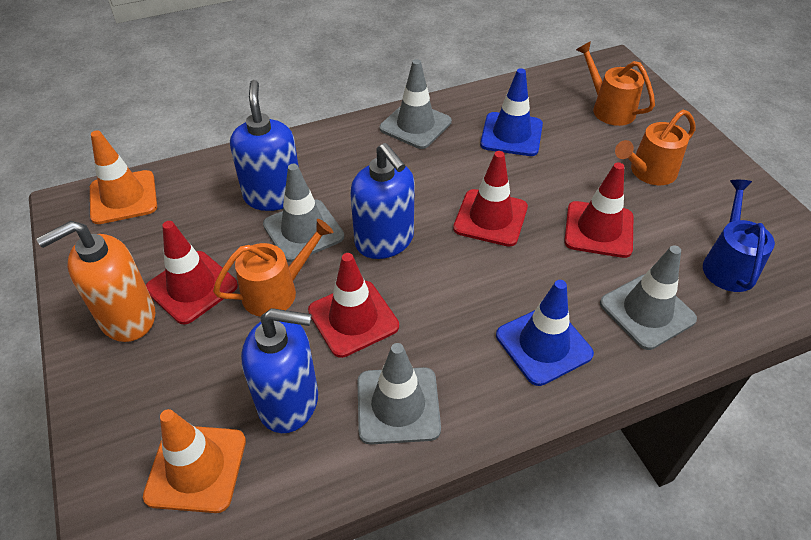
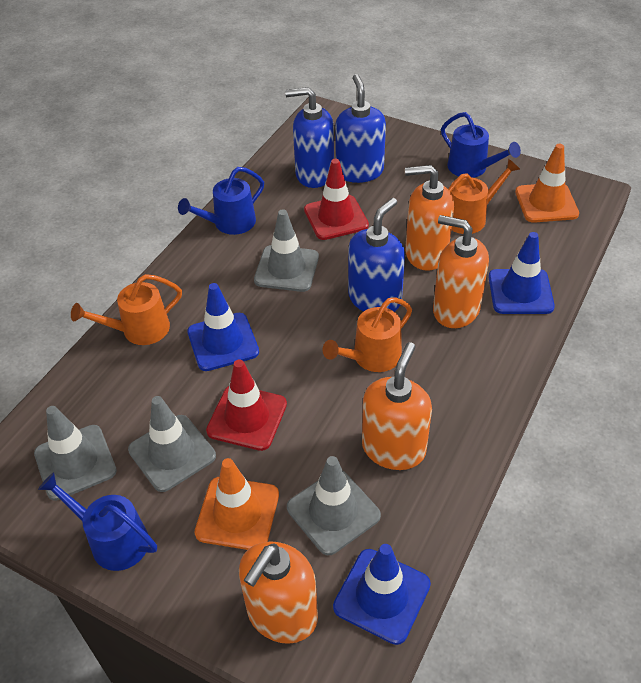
blue traffic cone: 2 -> 3
blue watering can: 1 -> 3
orange soap dispenser: 1 -> 4
red traffic cone: 4 -> 2

